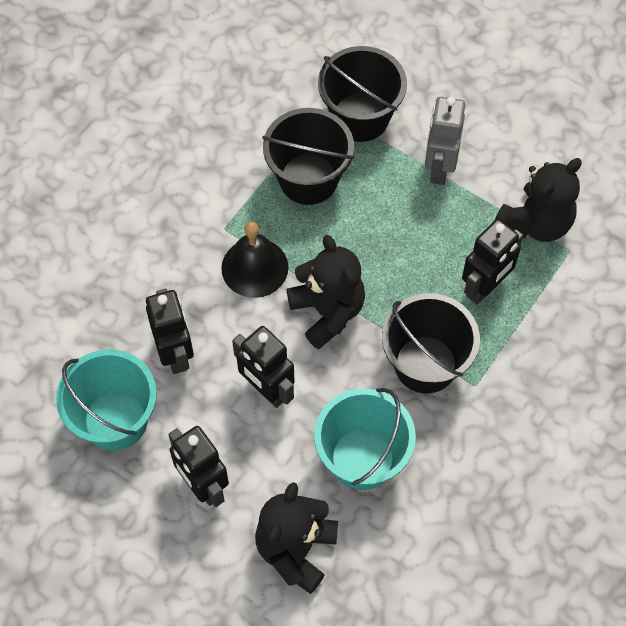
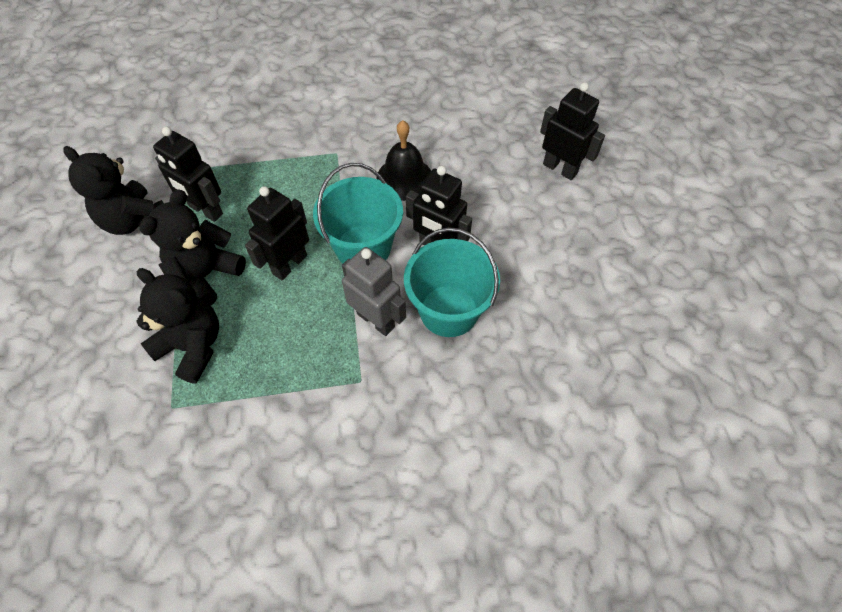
black bucket: 3 -> 0

